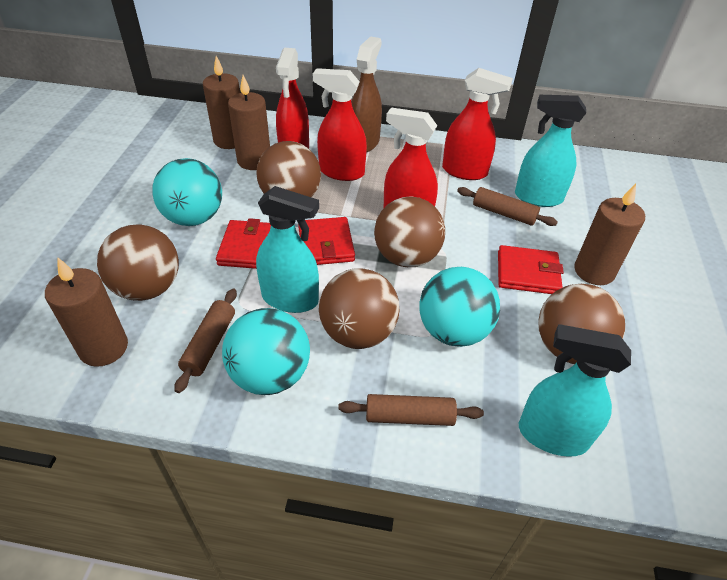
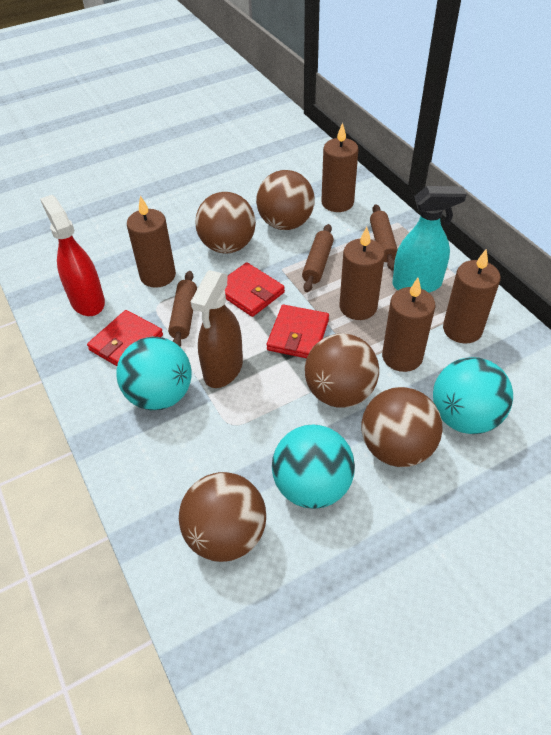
brown candle: 4 -> 5
red spray bottle: 4 -> 1
turquoise spray bottle: 3 -> 1

